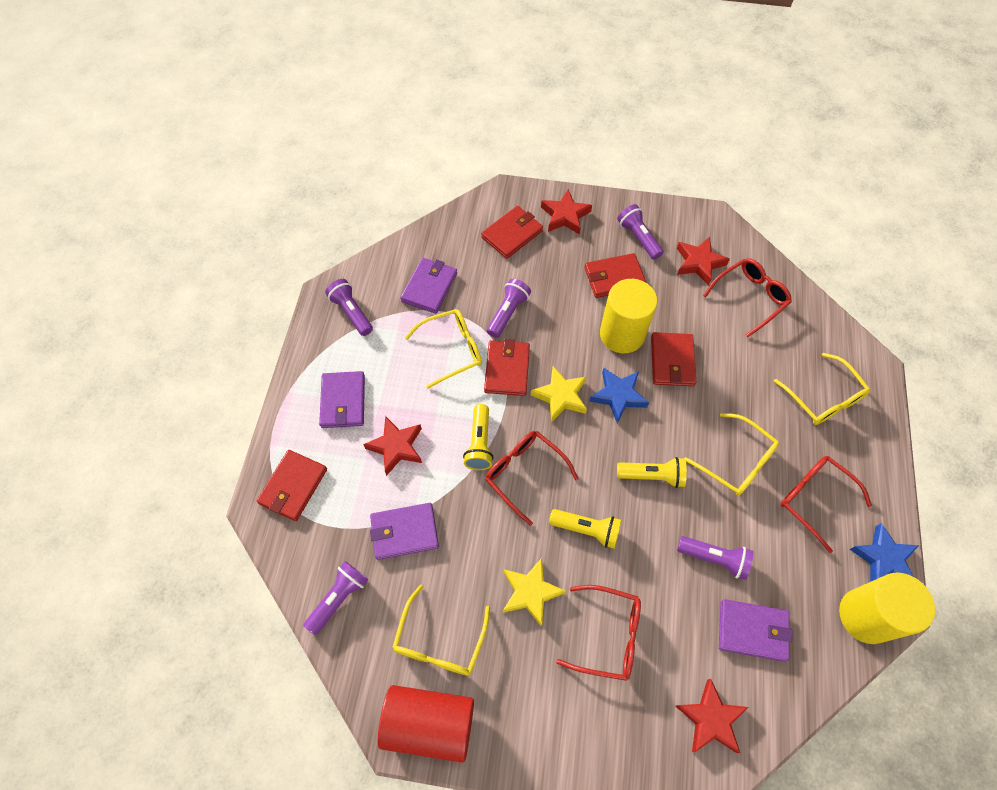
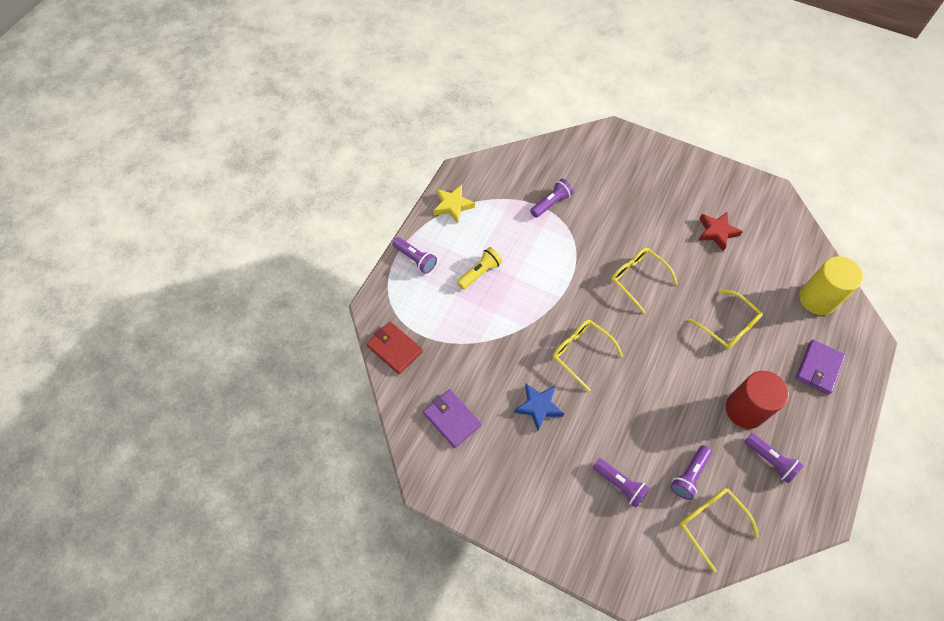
blue star: 2 -> 1
purple wallet: 4 -> 2
red glasses: 4 -> 0
red star: 4 -> 1
red wallet: 5 -> 1
yellow cylinder: 2 -> 1
yellow flashlight: 3 -> 1
yellow star: 2 -> 1

